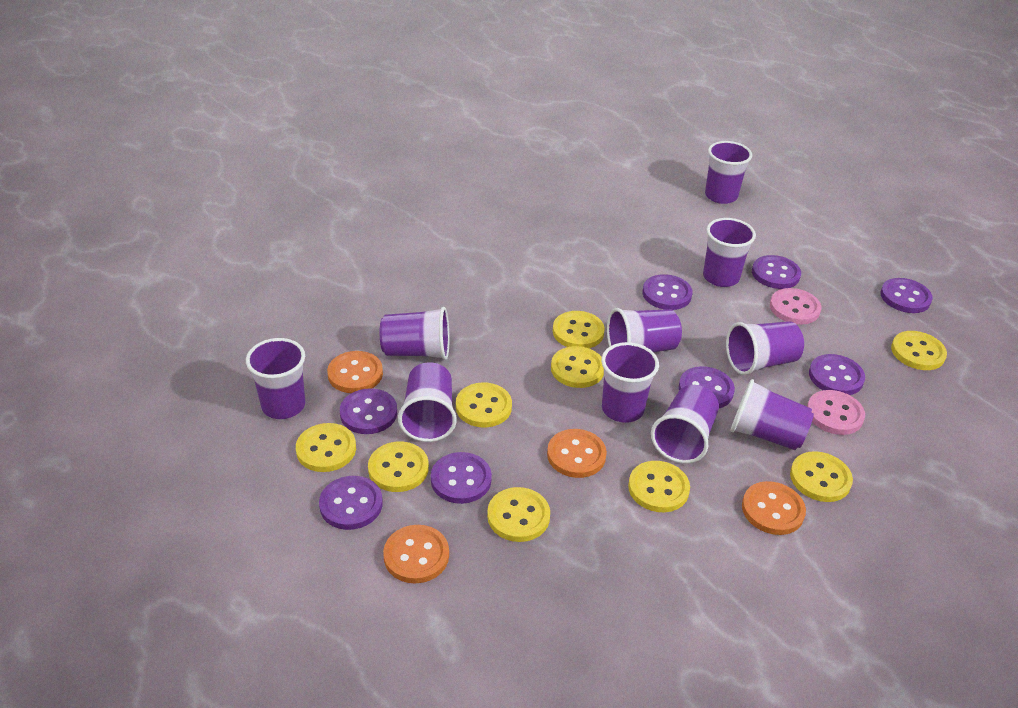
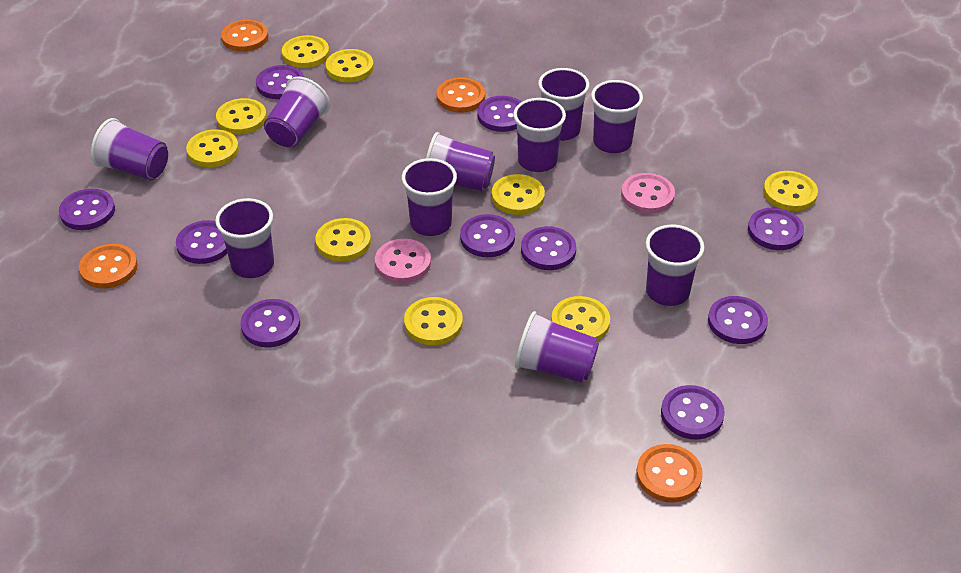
purple button: 8 -> 10

